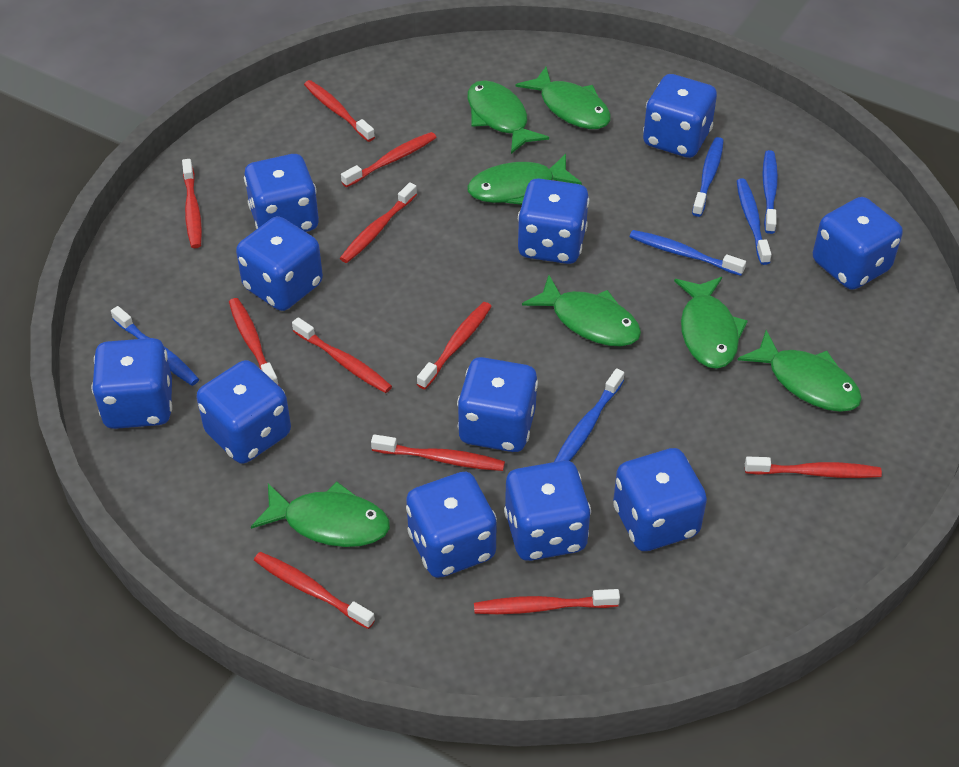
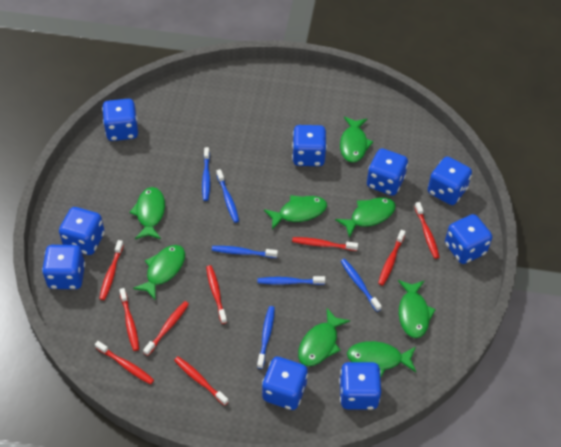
blue dice: 11 -> 9
green fish: 7 -> 8
red toothbrush: 11 -> 9

